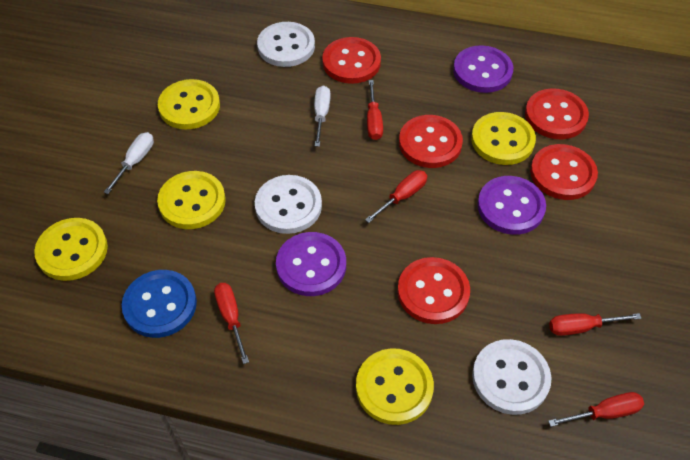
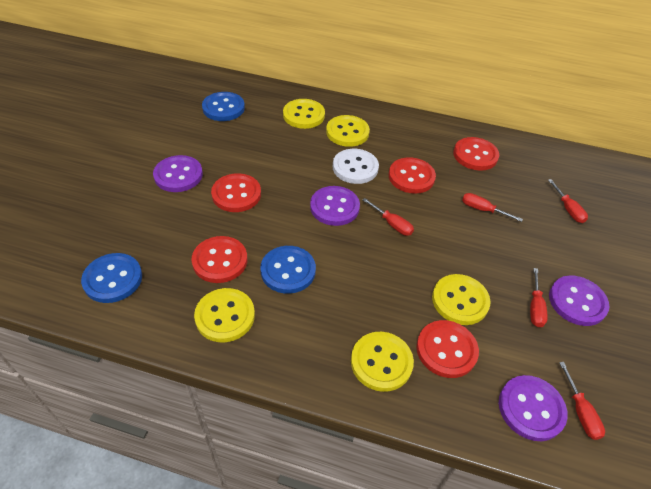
blue button: 1 -> 3
purple button: 3 -> 4
white button: 3 -> 1
white screwdriver: 2 -> 0

